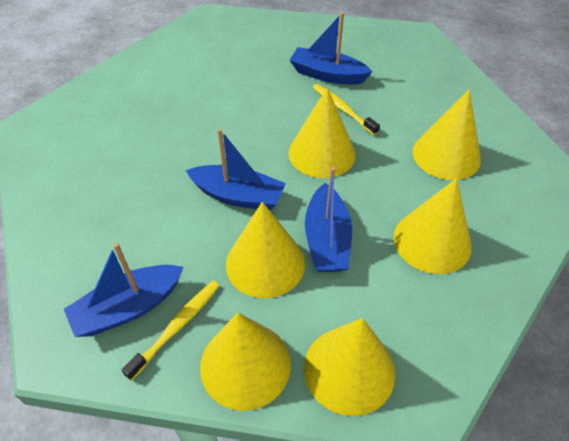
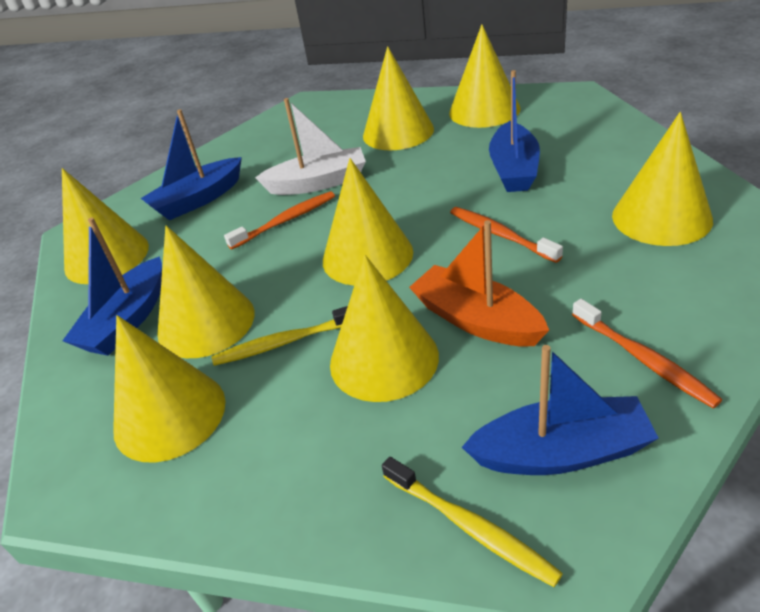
orange boat: 0 -> 1
orange toothbrush: 0 -> 3
white boat: 0 -> 1
yellow cone: 6 -> 8

